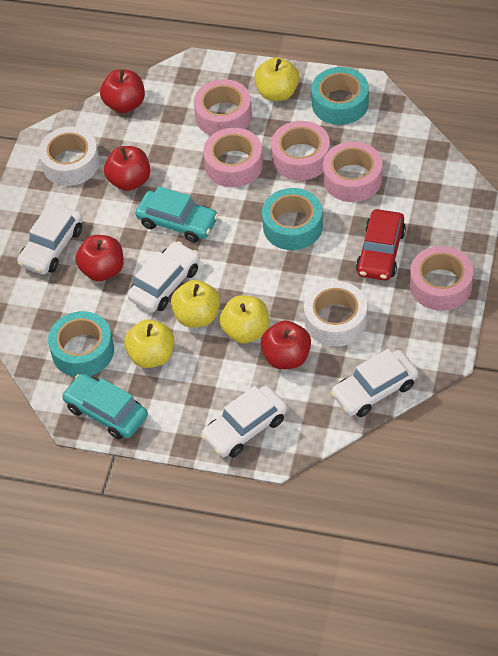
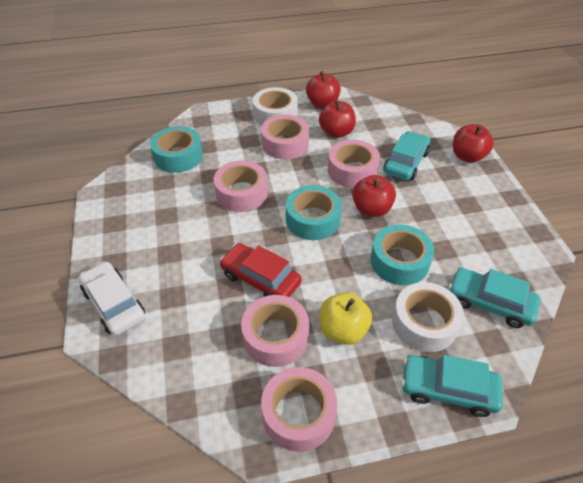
turquoise car: 2 -> 3
white car: 4 -> 1
yellow apple: 4 -> 1

